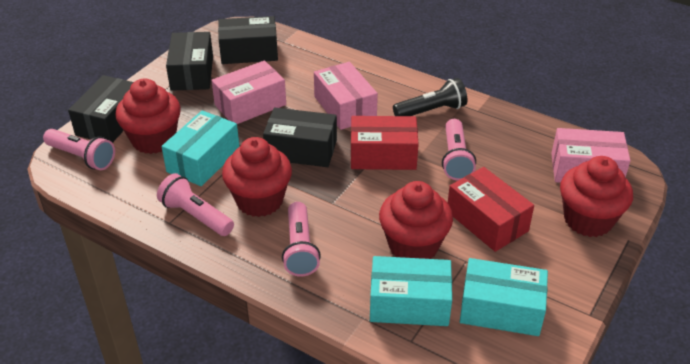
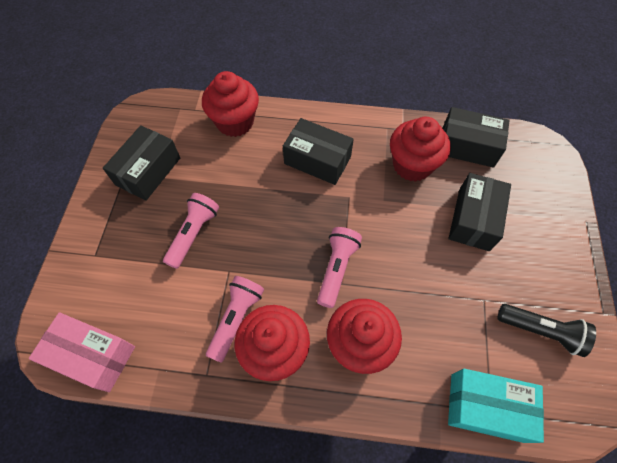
pink box: 3 -> 1
pink flashlight: 4 -> 3
red box: 2 -> 0
turquoise box: 3 -> 1

